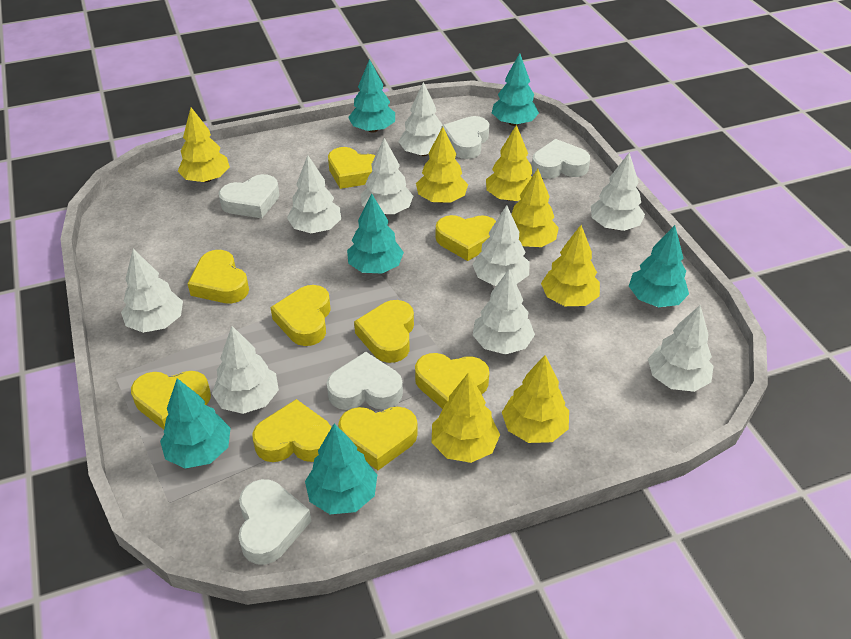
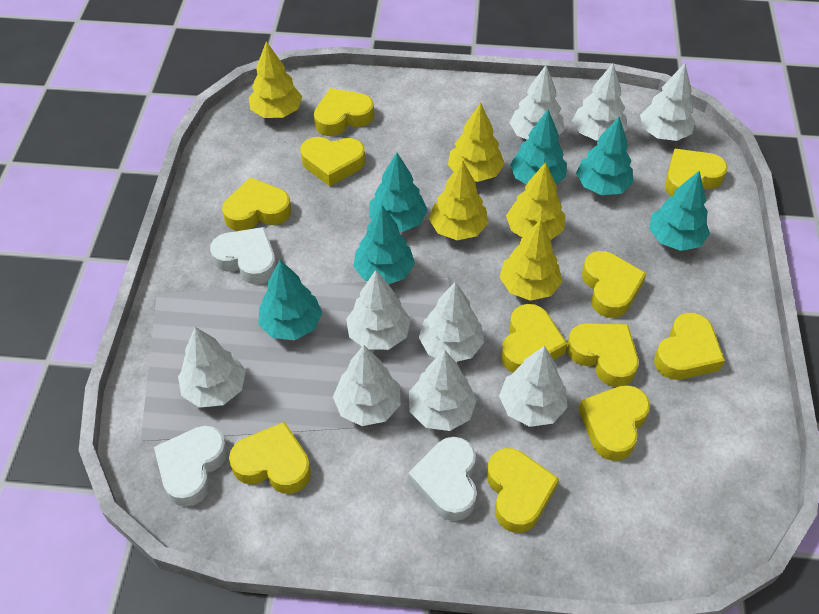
white heart: 5 -> 3
yellow heart: 9 -> 11
yellow tree: 7 -> 5

